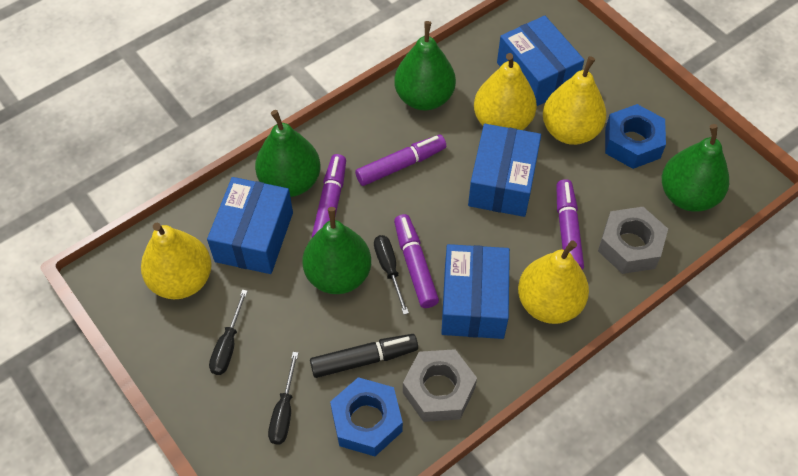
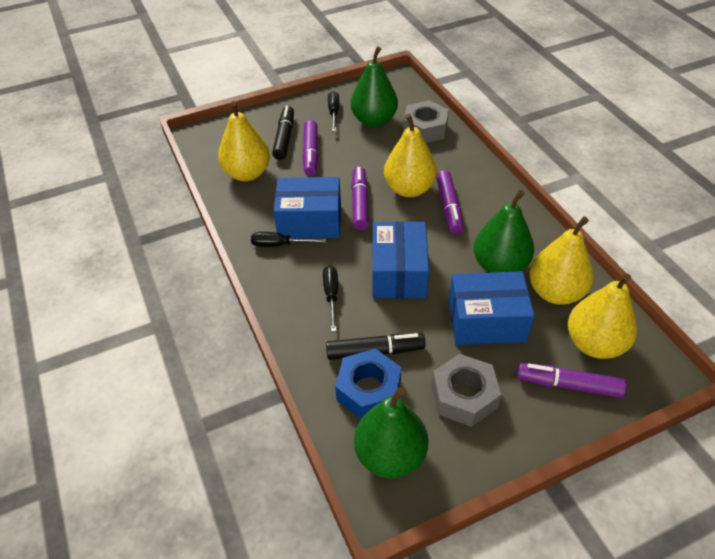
black marker: 1 -> 2
blue box: 4 -> 3
blue nut: 2 -> 1
green pear: 4 -> 3

